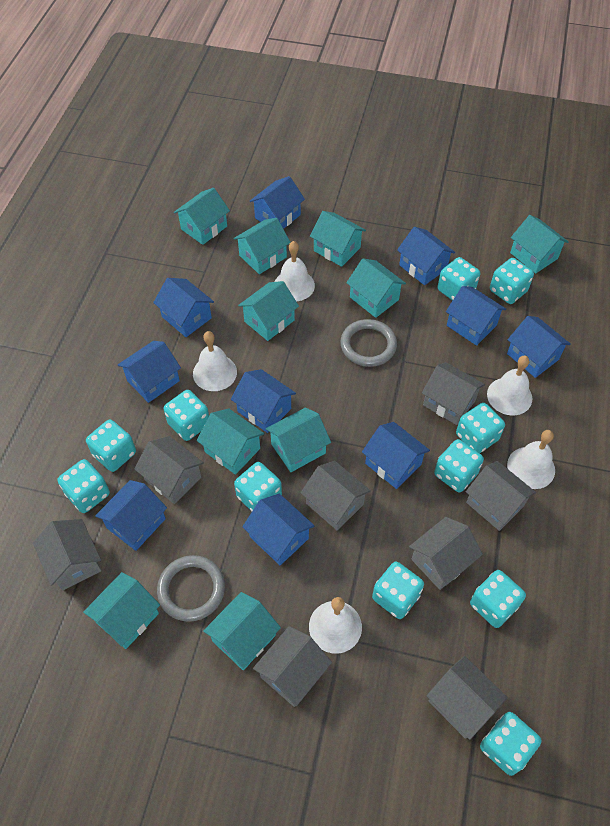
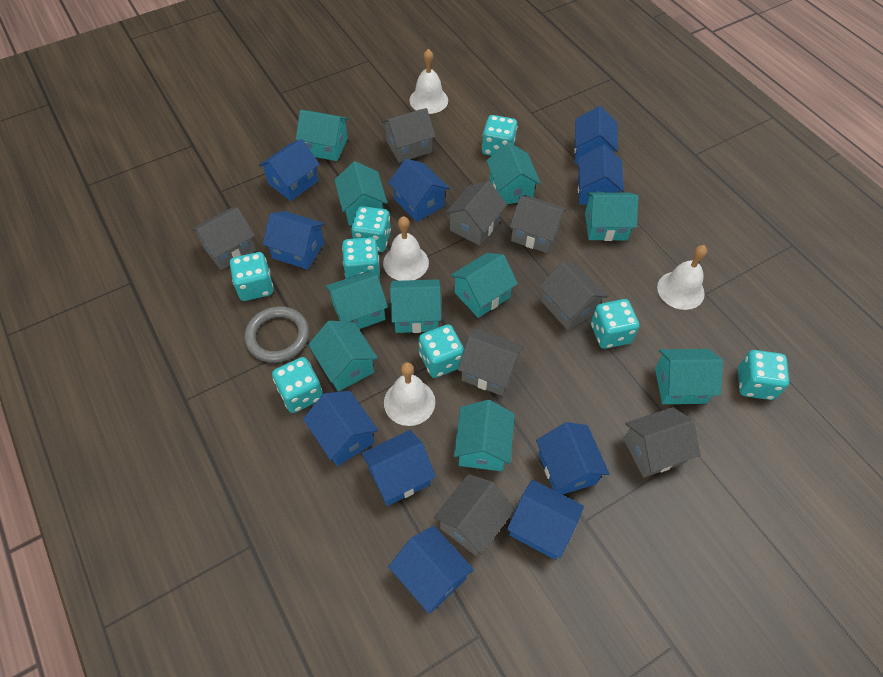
grey ring: 2 -> 1
turquoise dice: 11 -> 8
white bell: 5 -> 4

